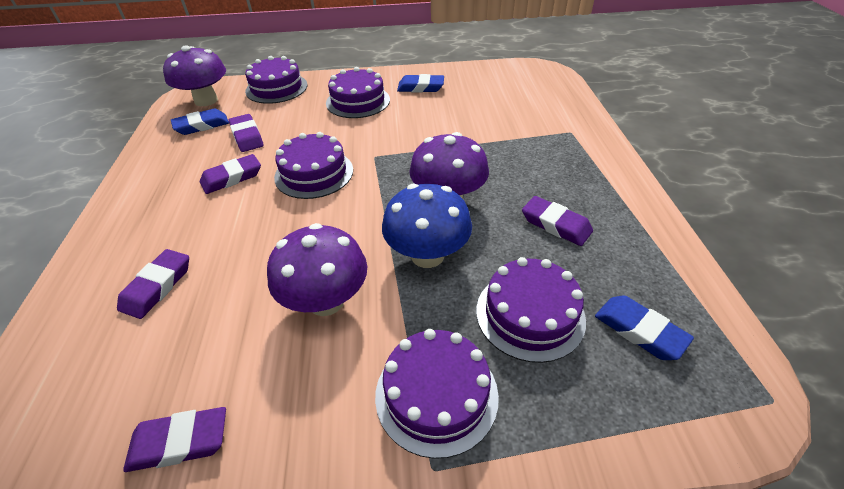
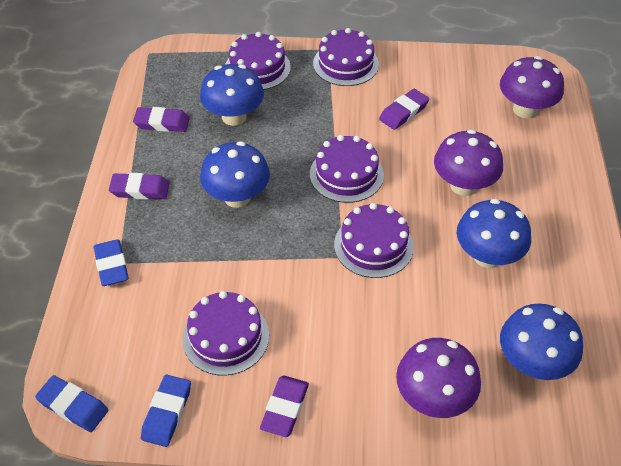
blue mushroom: 1 -> 4
purple eraser: 5 -> 4

